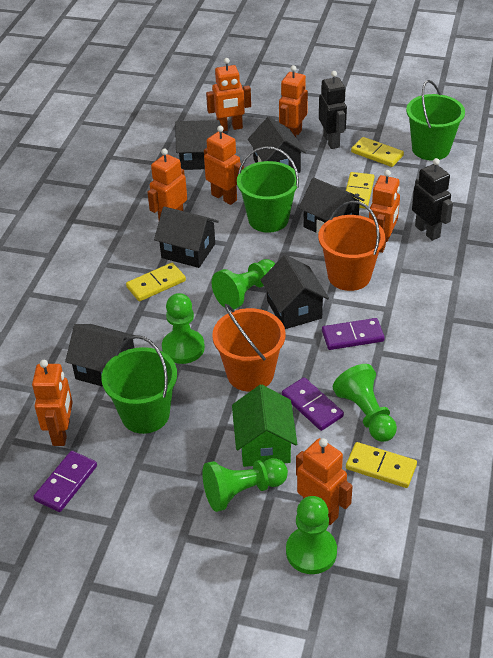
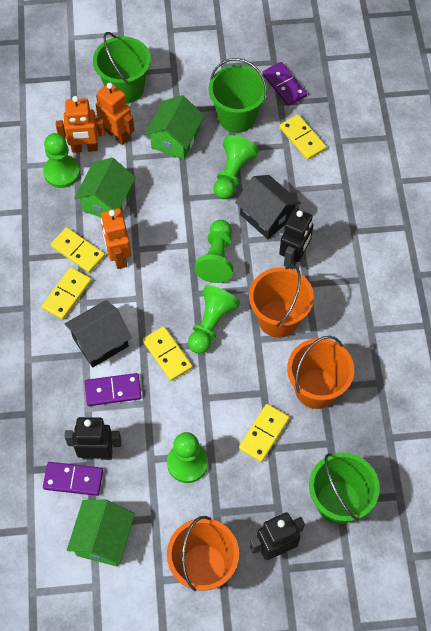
black house: 6 -> 2
black robot: 2 -> 3
green house: 1 -> 3
orange bucket: 2 -> 3
orange robot: 7 -> 3
yellow domino: 4 -> 5

